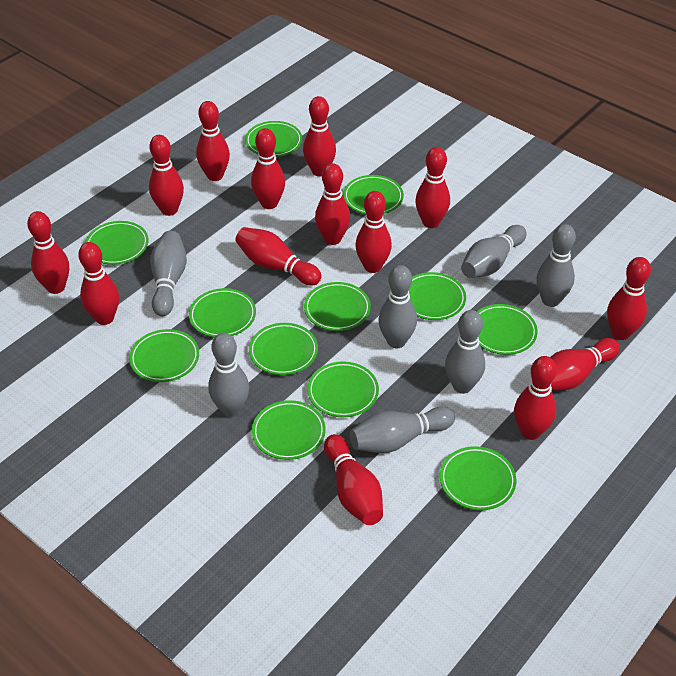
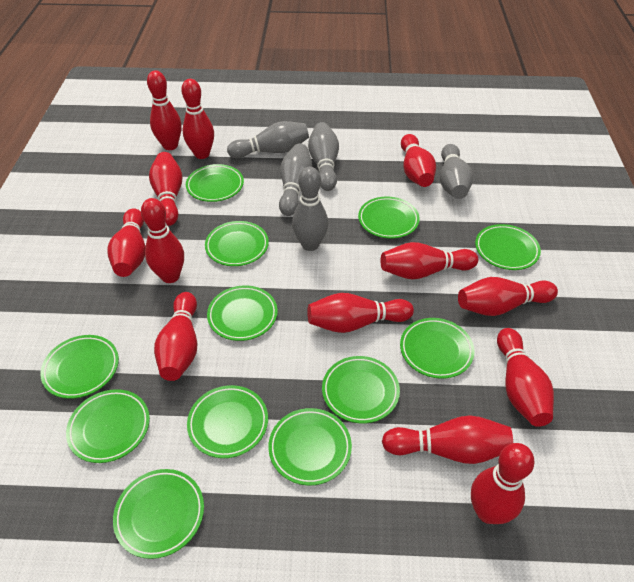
grey bowling pin: 7 -> 5
red bowling pin: 14 -> 13

